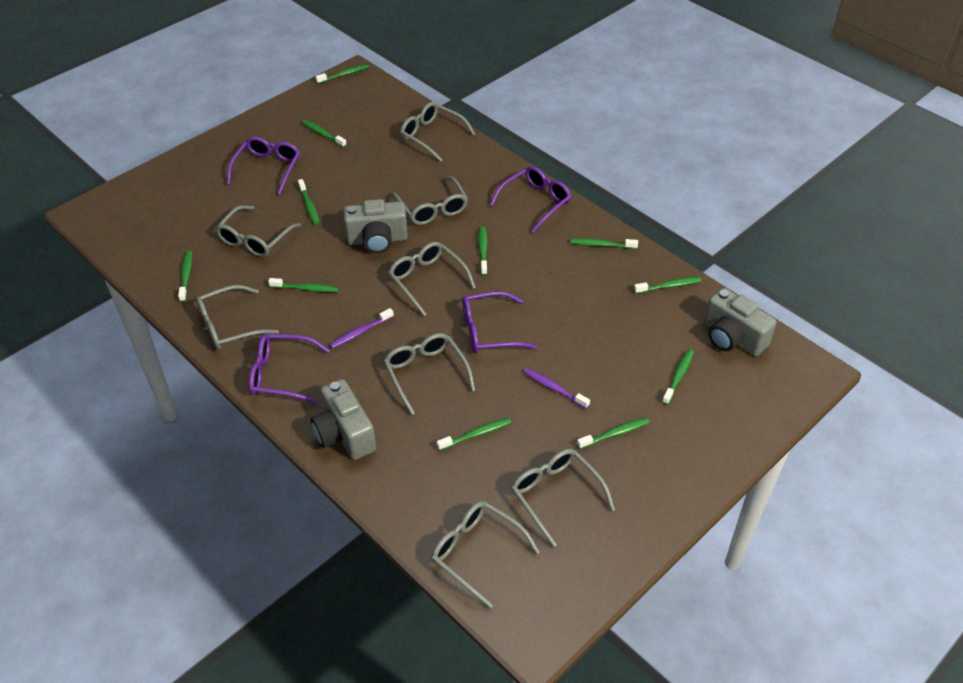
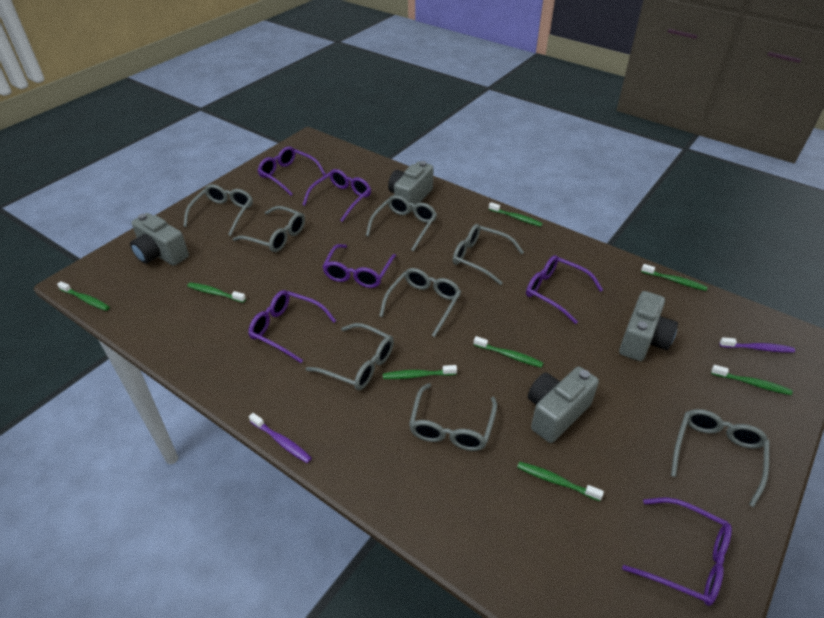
green toothbrush: 11 -> 8
grey camera: 3 -> 4
purple glasses: 4 -> 6

